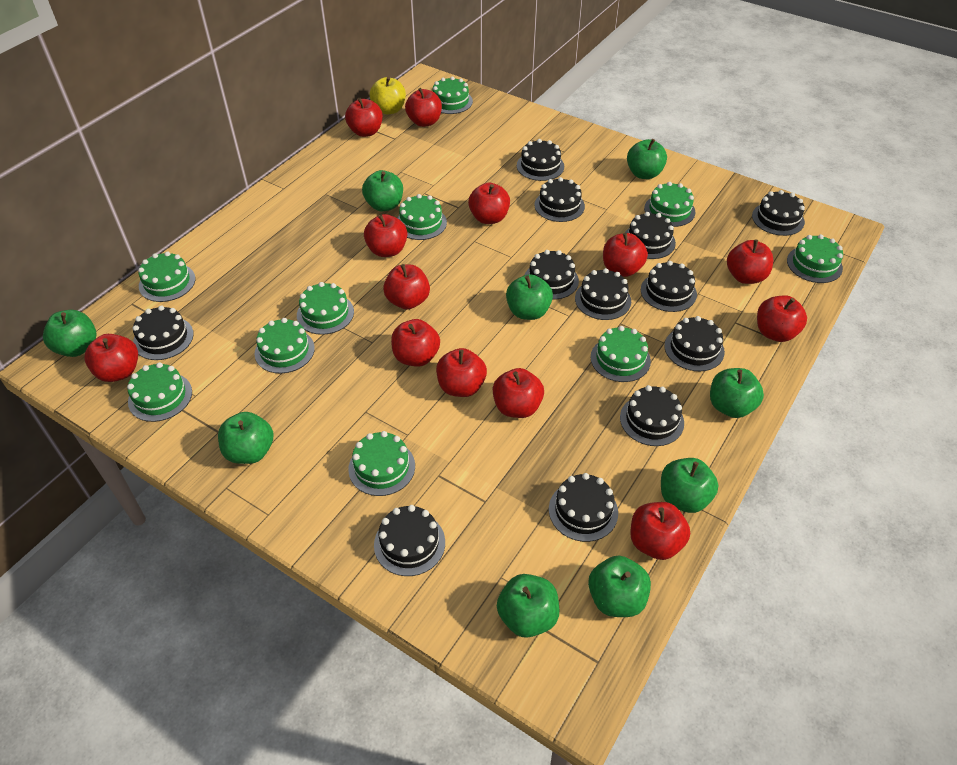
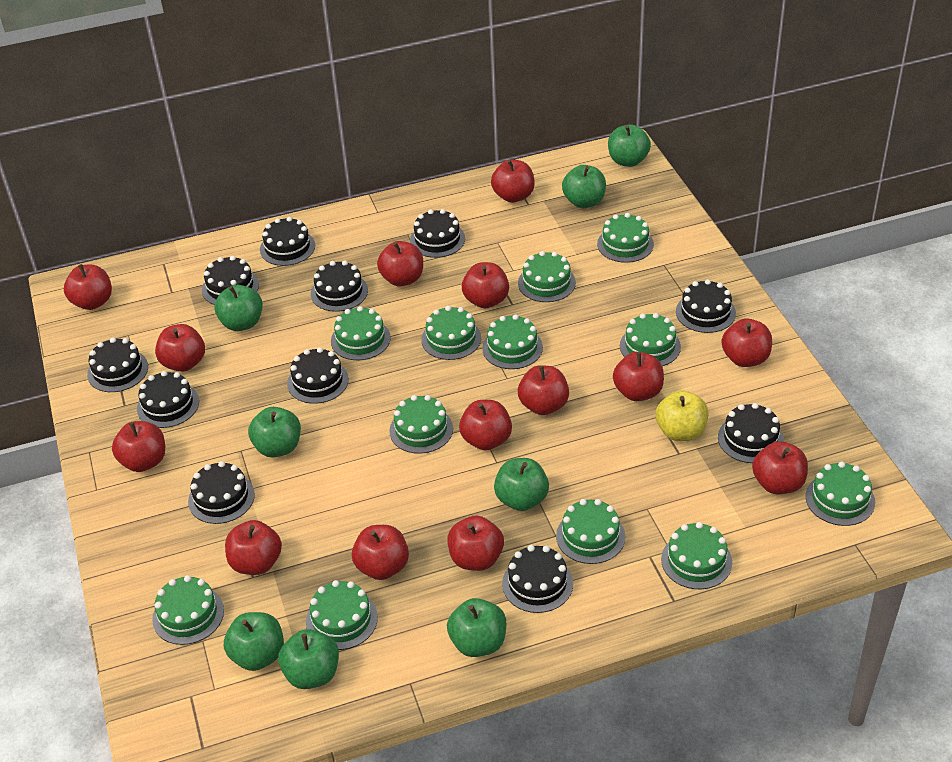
black cake: 12 -> 11
green apple: 9 -> 8
green cake: 10 -> 12
red apple: 13 -> 14

